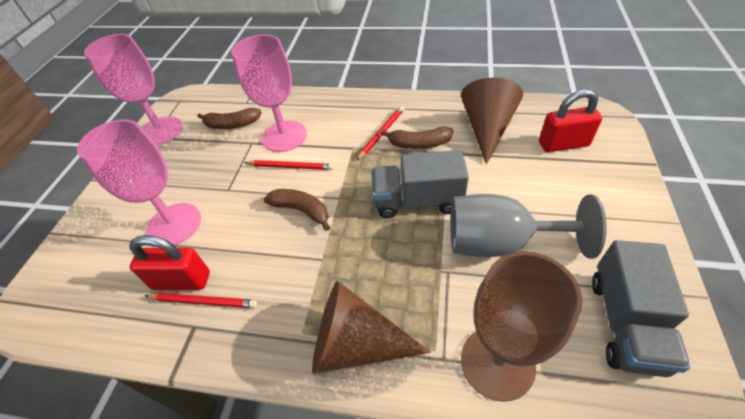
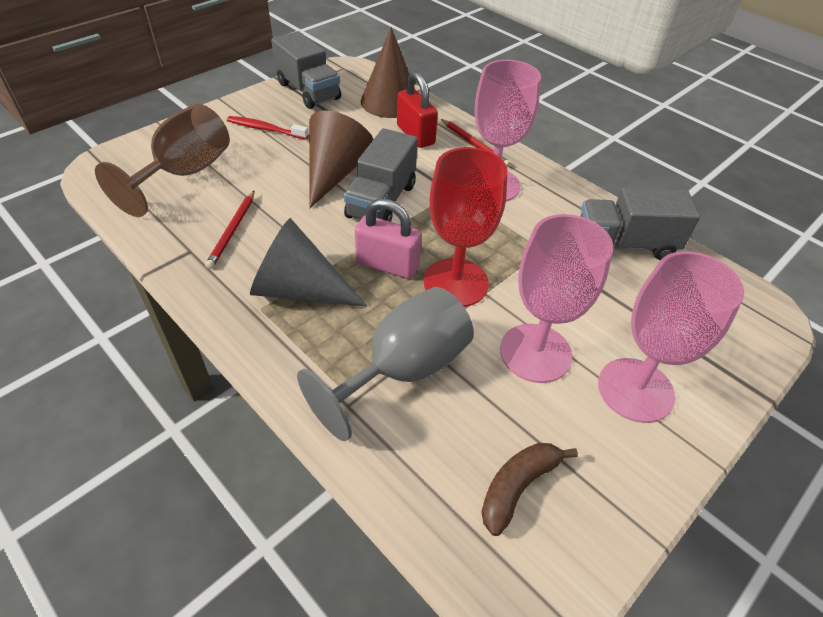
brown banana: 3 -> 1
grey cone: 0 -> 1
grey truck: 2 -> 3
pink padlock: 0 -> 1
red goblet: 0 -> 1
red padlock: 2 -> 1
red pencil: 3 -> 2
red toothbrush: 0 -> 1

